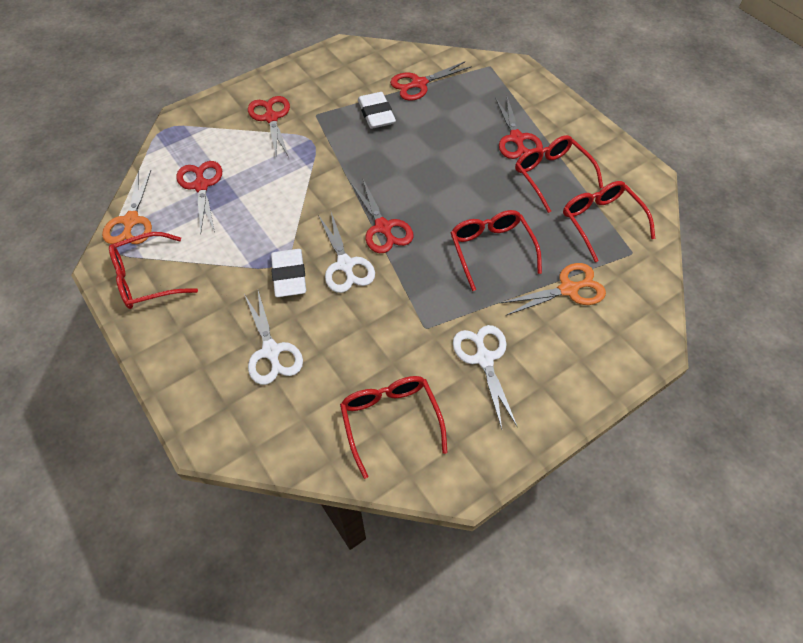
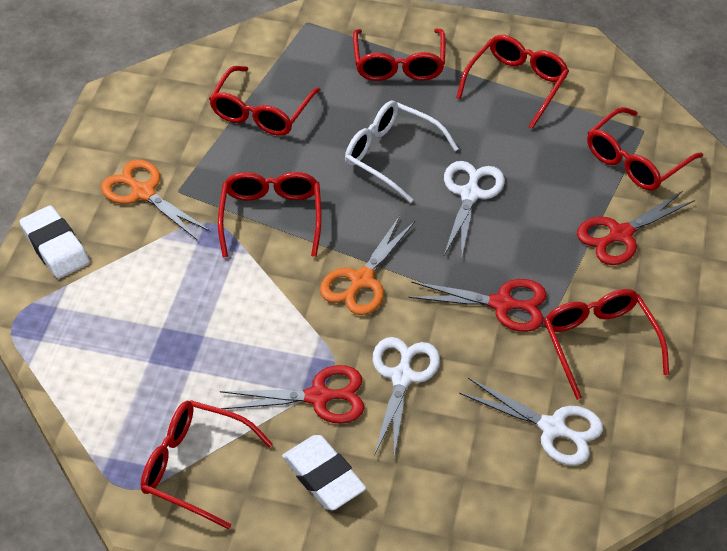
red glasses: 5 -> 7
red scissors: 5 -> 3
white glasses: 0 -> 1

